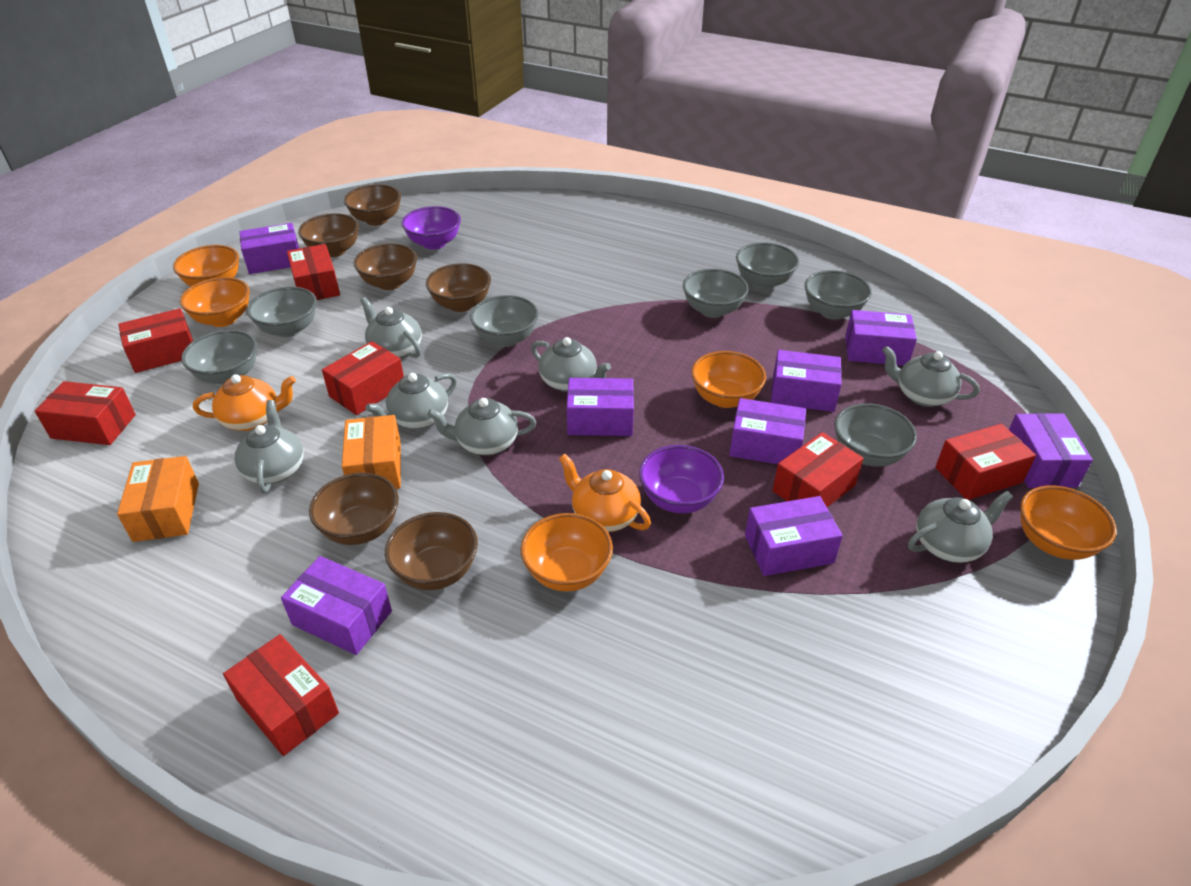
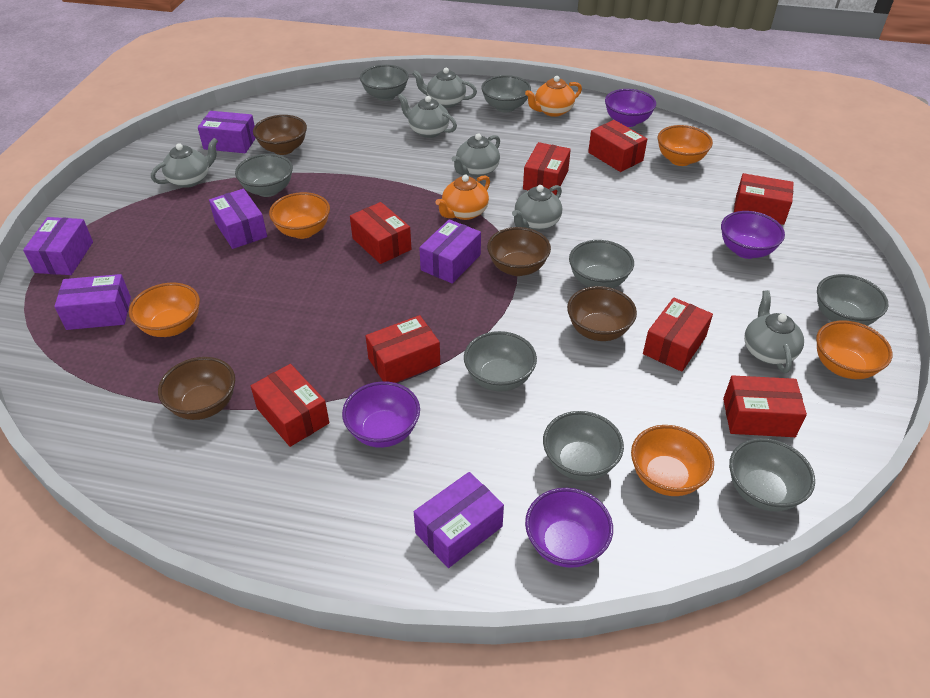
brown bowl: 6 -> 4
grey bowl: 7 -> 8
grey teapot: 7 -> 6
orange box: 2 -> 0
purple bowl: 2 -> 4
purple box: 8 -> 6
red box: 7 -> 8

